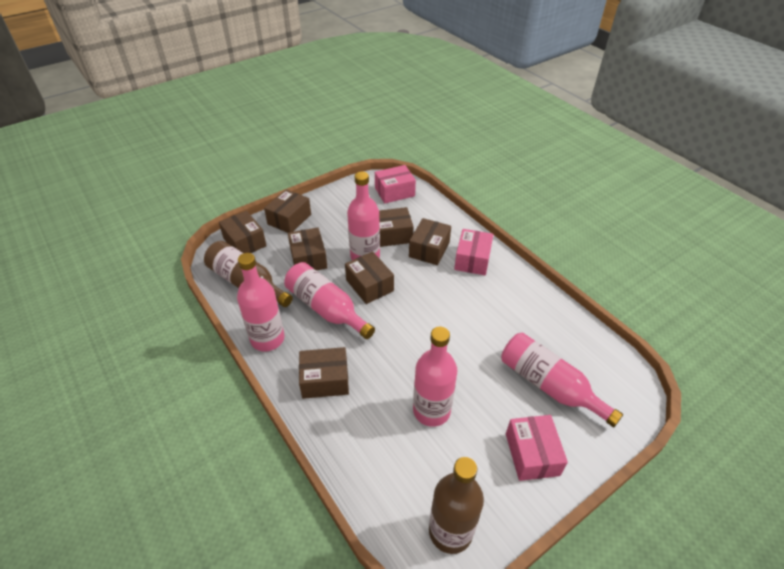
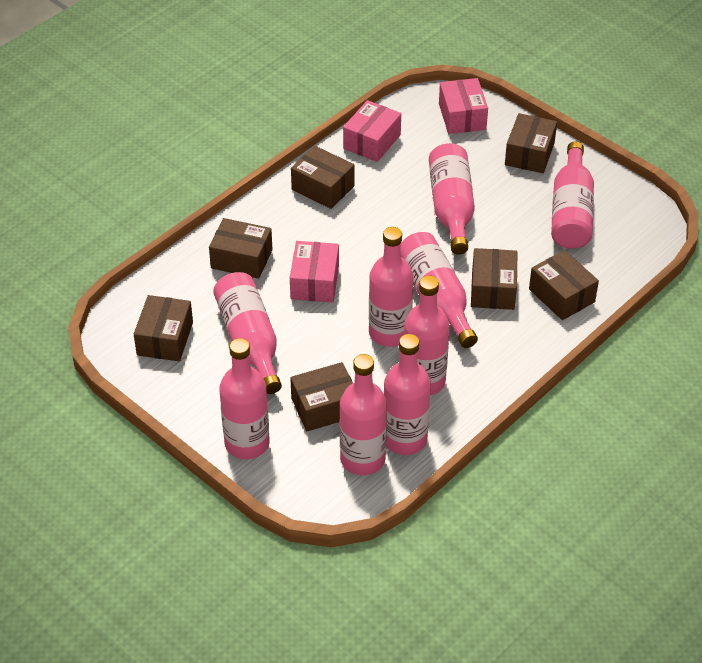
brown bottle: 2 -> 0
pink bottle: 5 -> 9

